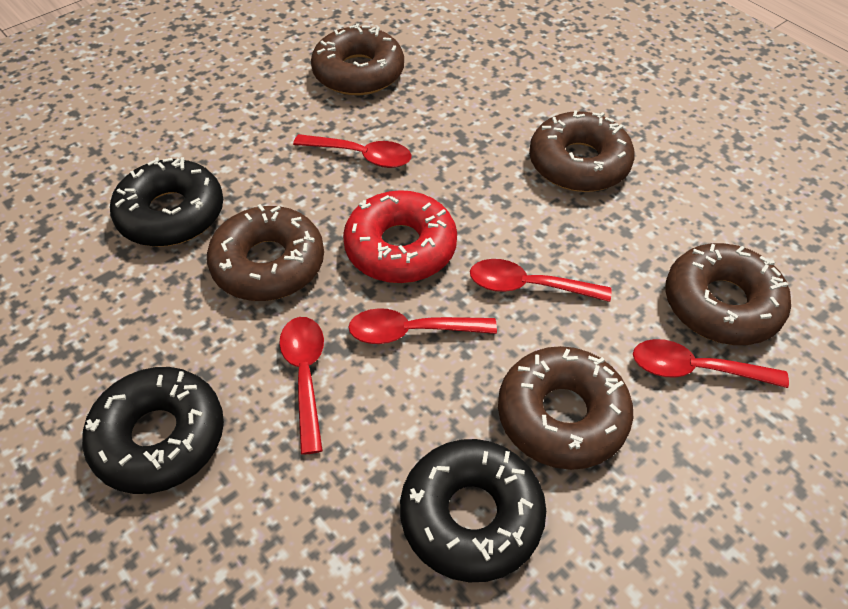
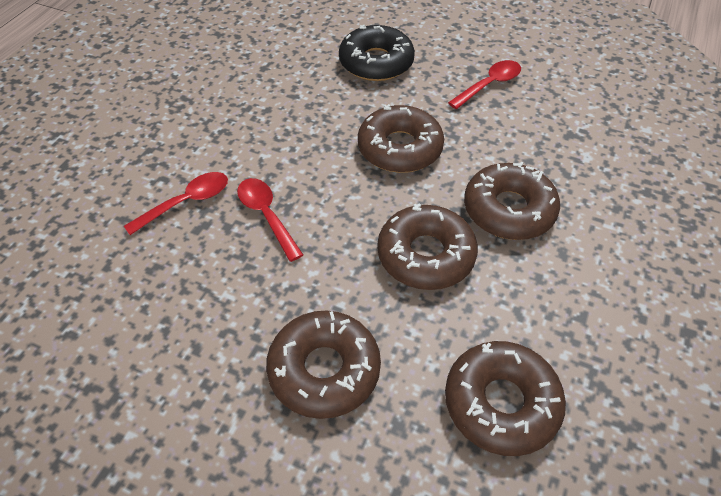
black donut: 3 -> 1
red donut: 1 -> 0
red spoon: 5 -> 3

